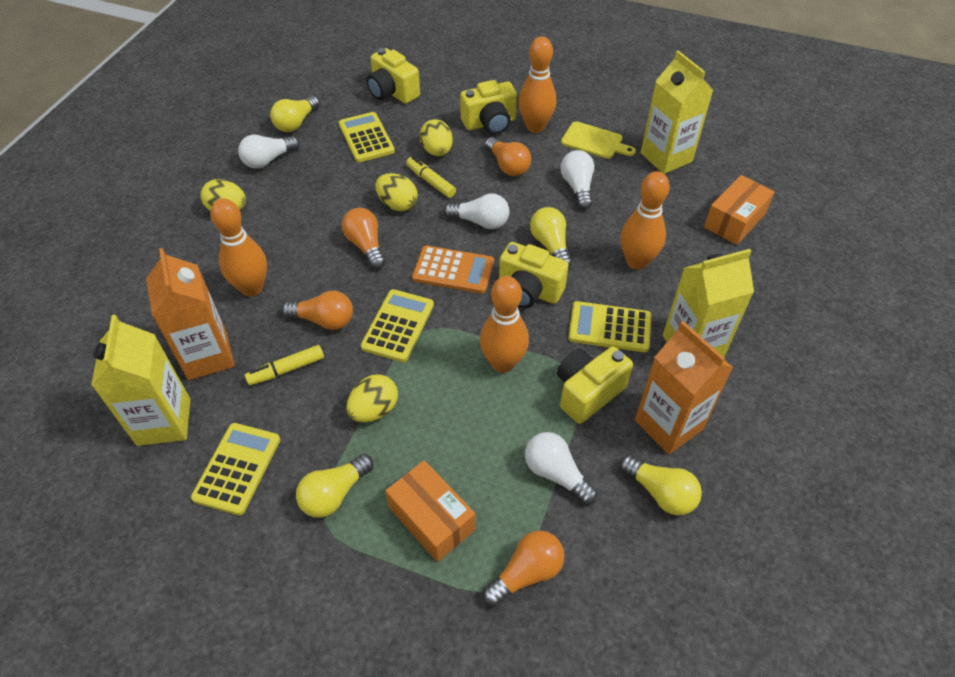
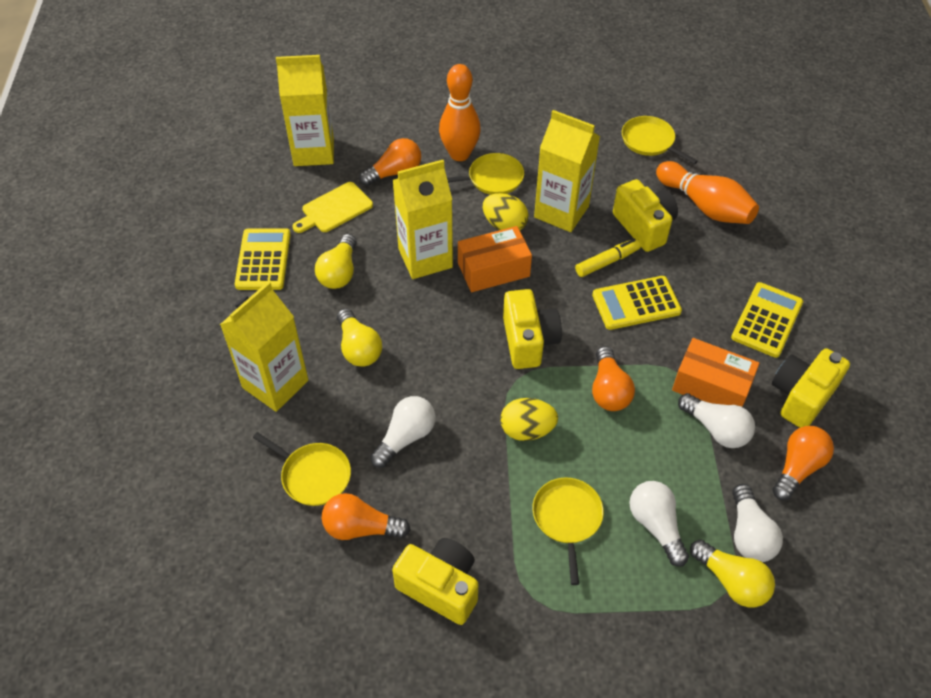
orange bowling pin: 4 -> 2
orange calculator: 1 -> 0
orange carton: 2 -> 0
yellow calculator: 4 -> 3
yellow carton: 3 -> 4
yellow egg: 4 -> 2
yellow light bulb: 4 -> 3
yellow marker: 2 -> 1
yellow pan: 0 -> 4

